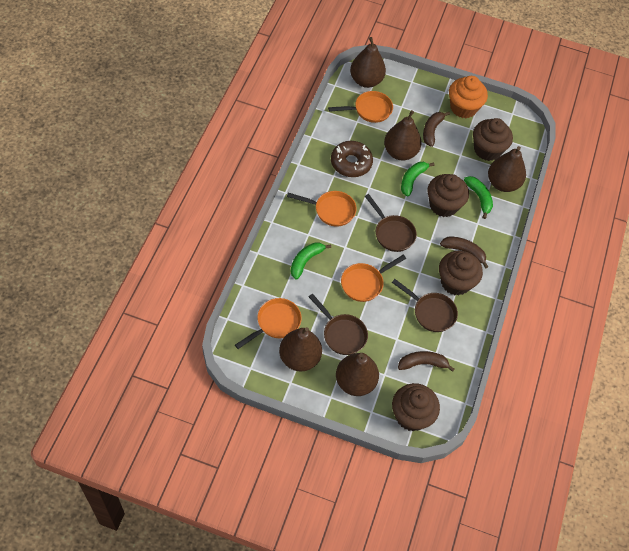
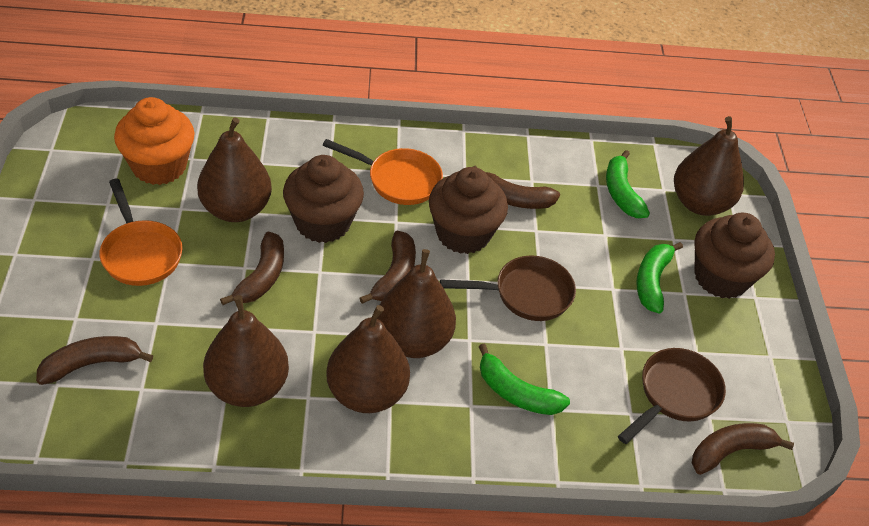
brown banana: 3 -> 5
brown cupcake: 4 -> 3
brown donut: 1 -> 0
brown pan: 3 -> 2
orange pan: 4 -> 2

